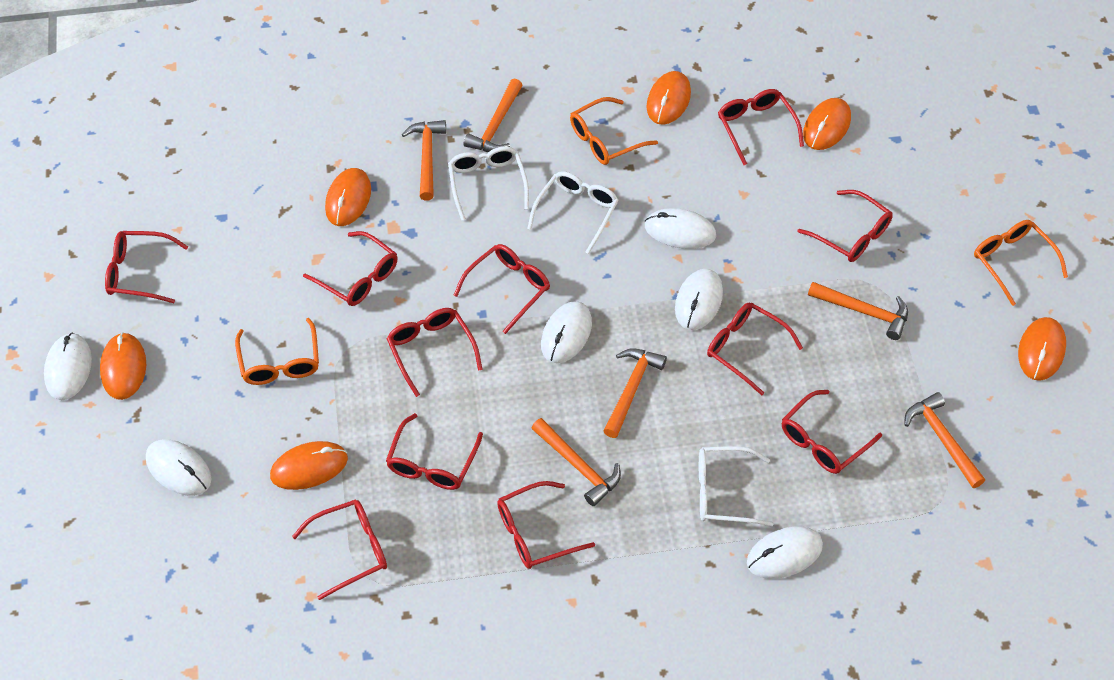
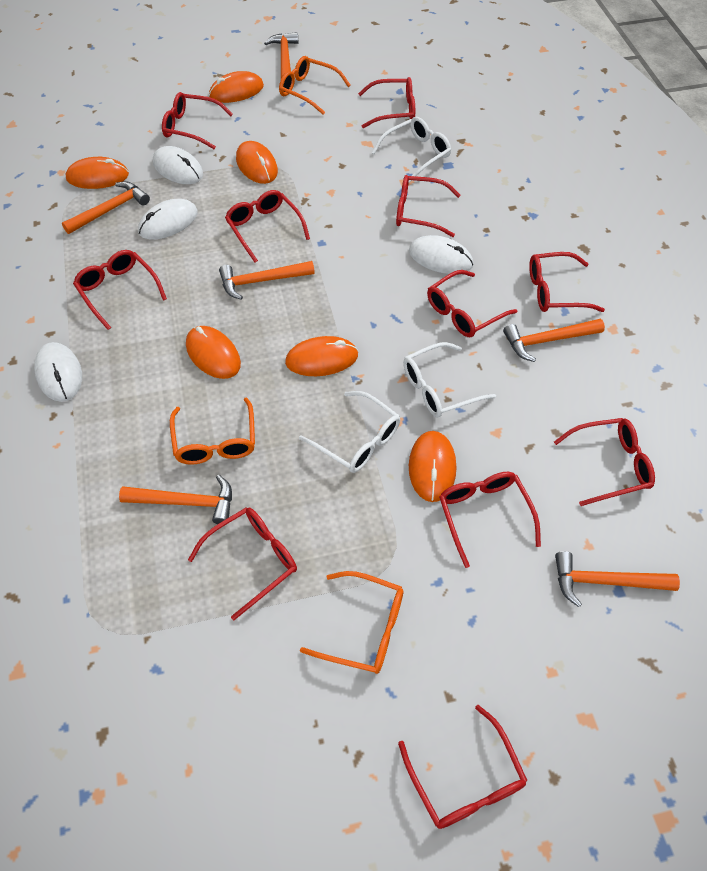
white mouse: 6 -> 4

